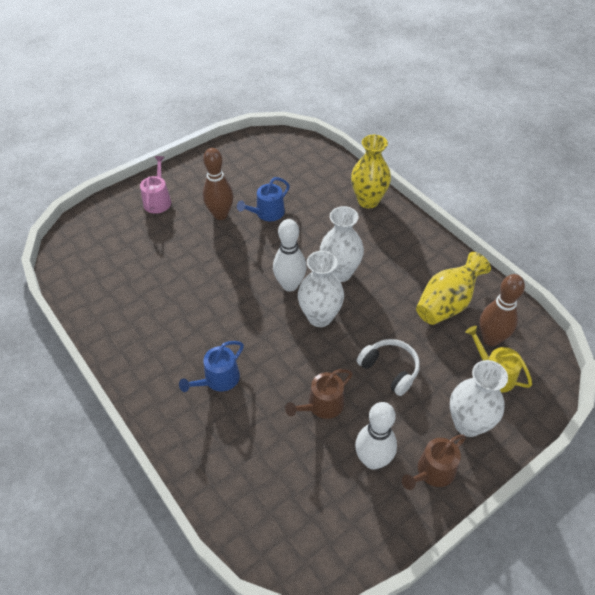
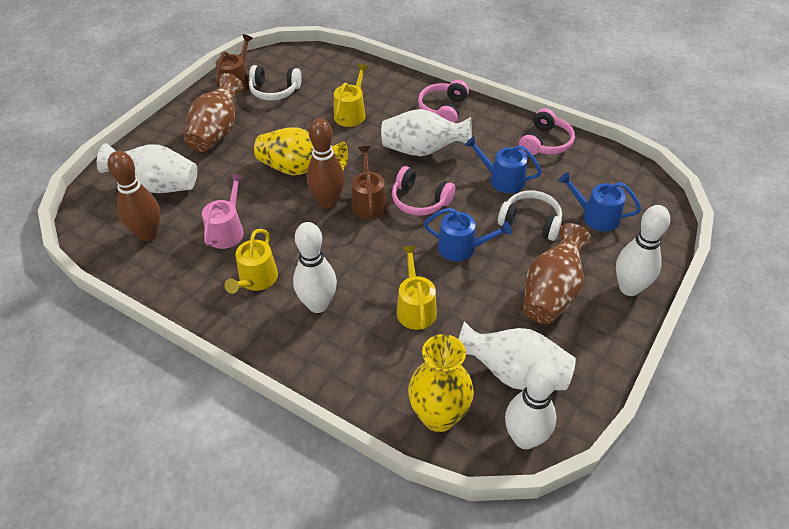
blue watering can: 2 -> 3
brown vase: 0 -> 2
pink headphones: 0 -> 3
white bowling pin: 2 -> 3
white headphones: 1 -> 2
yellow watering can: 1 -> 3

